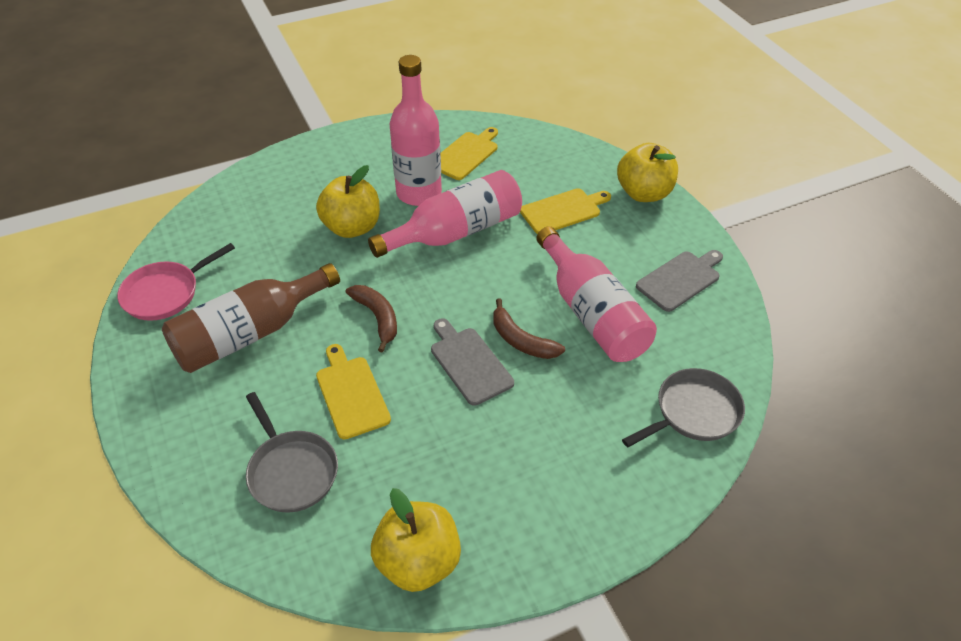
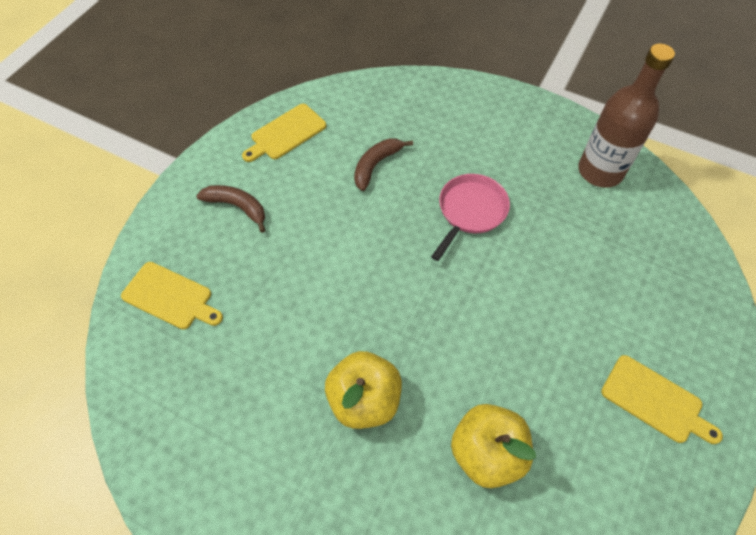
grey cutting board: 2 -> 0
grey pan: 2 -> 0
pink bottle: 3 -> 0
yellow apple: 3 -> 2

